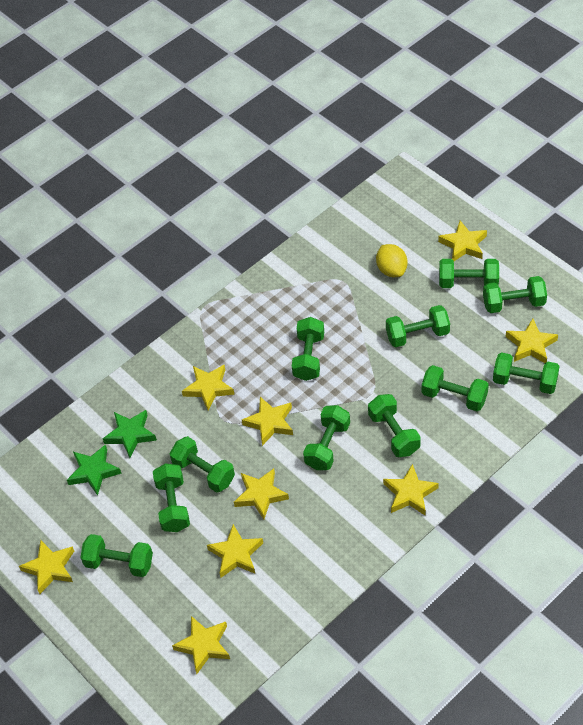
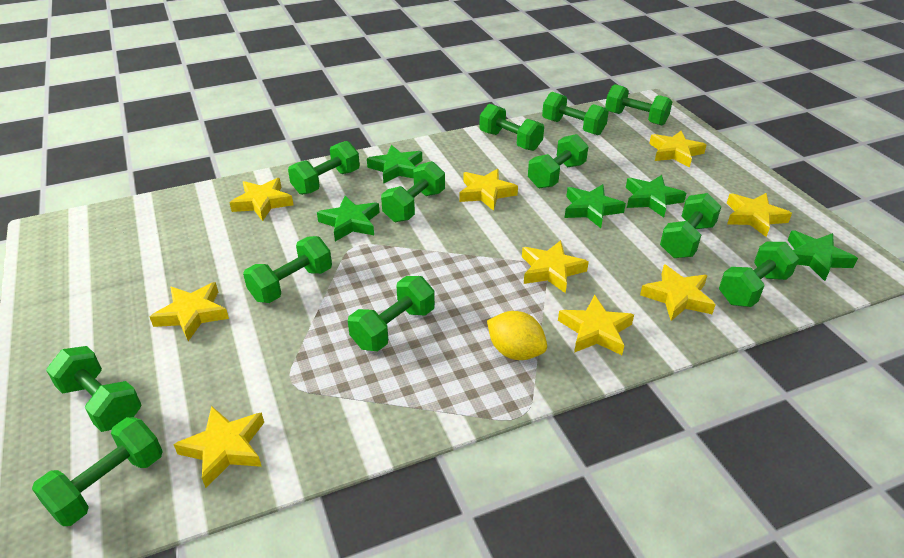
green dumbbell: 11 -> 12
green star: 2 -> 5

